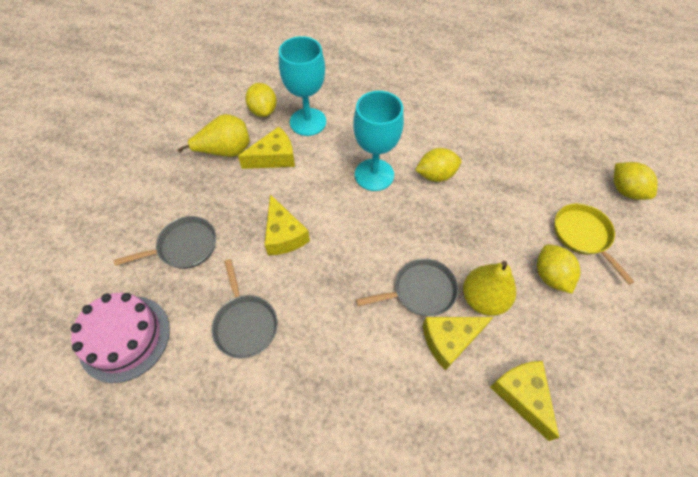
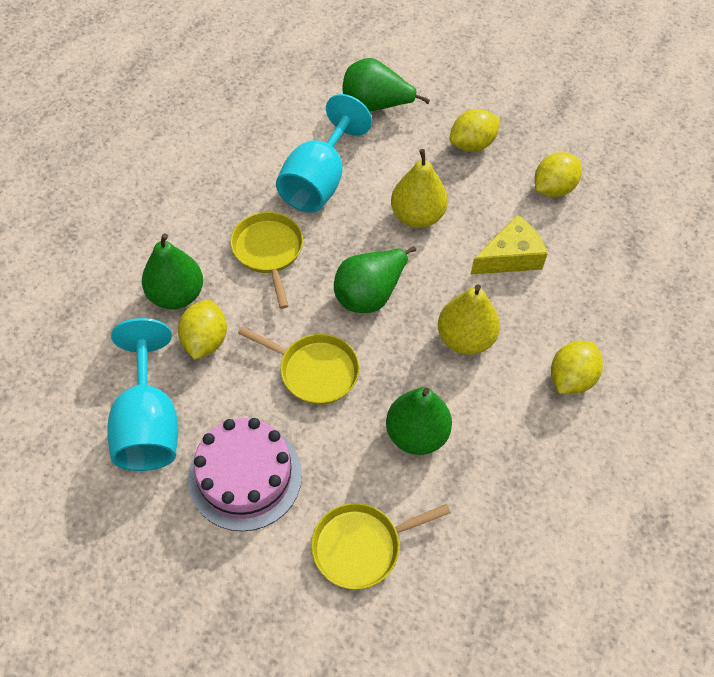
green pear: 0 -> 4
grey pan: 3 -> 0
yellow cheese: 4 -> 1
yellow pan: 1 -> 3

